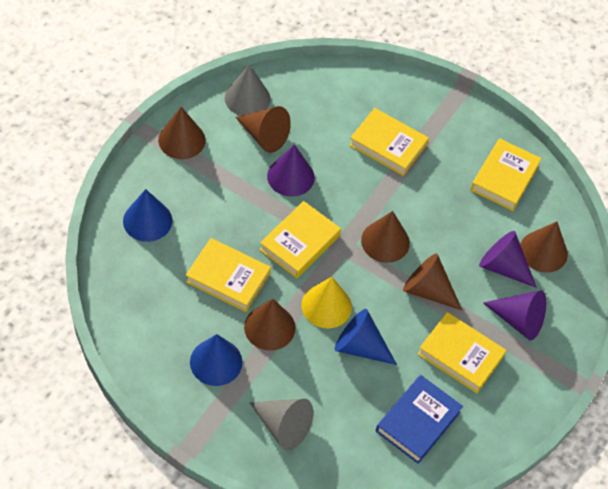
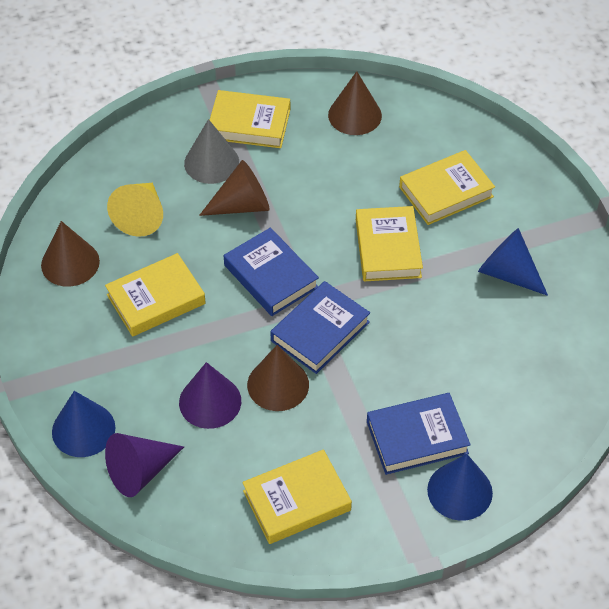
blue book: 1 -> 3
brown cone: 6 -> 4
grey cone: 2 -> 1
purple cone: 3 -> 2

